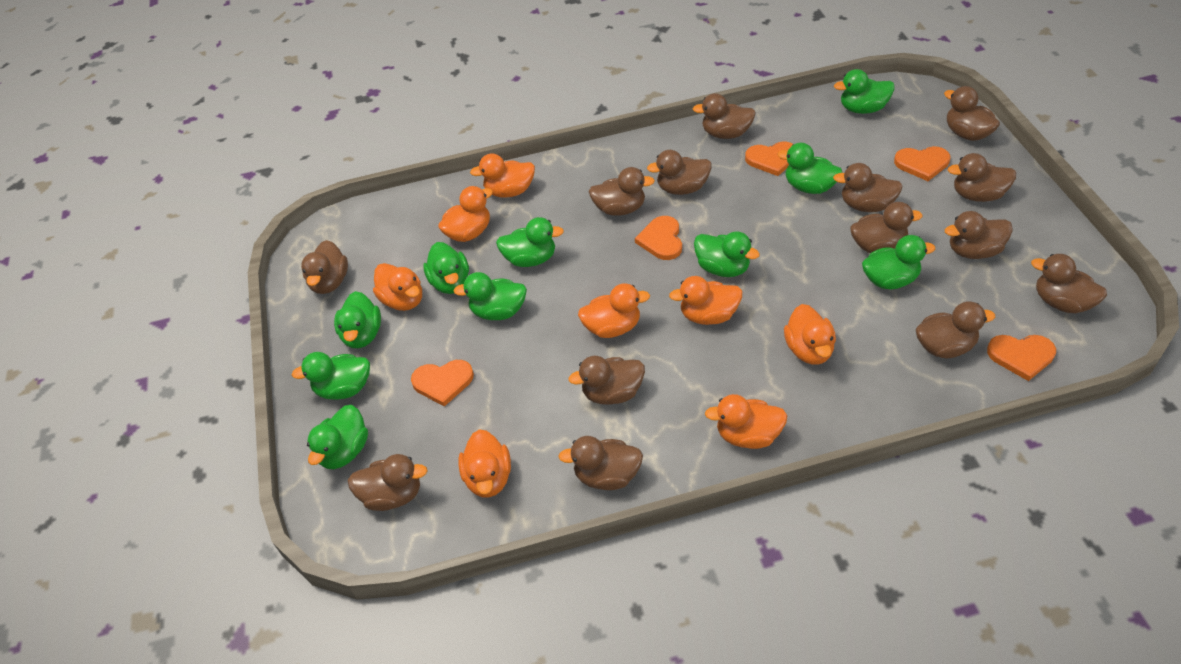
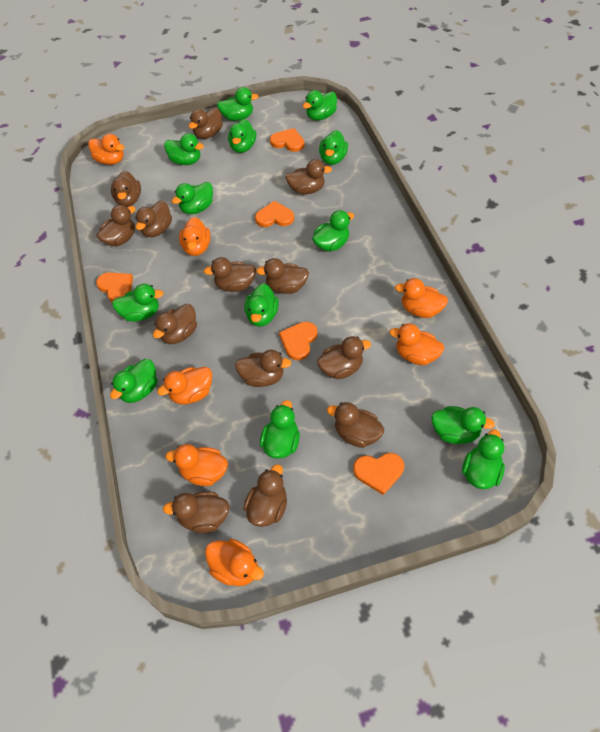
brown duck: 14 -> 13
green duck: 10 -> 13
orange duck: 8 -> 7

